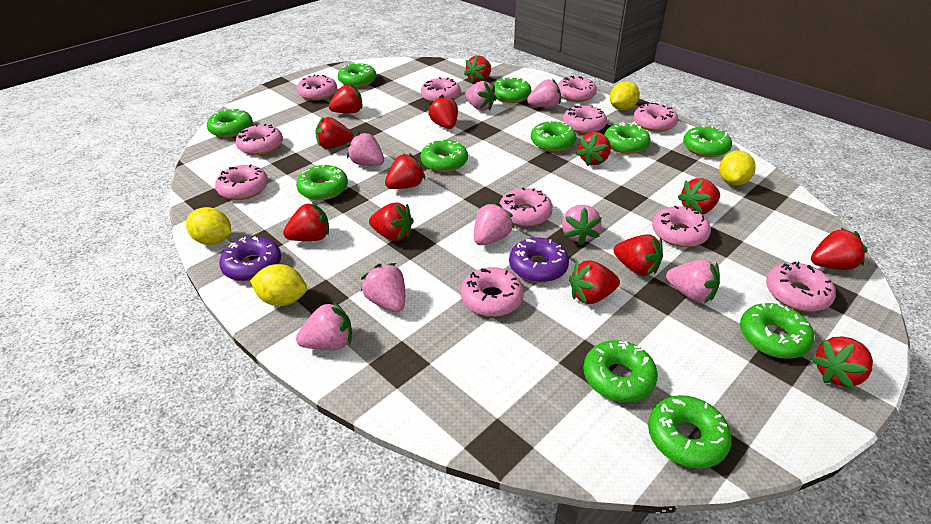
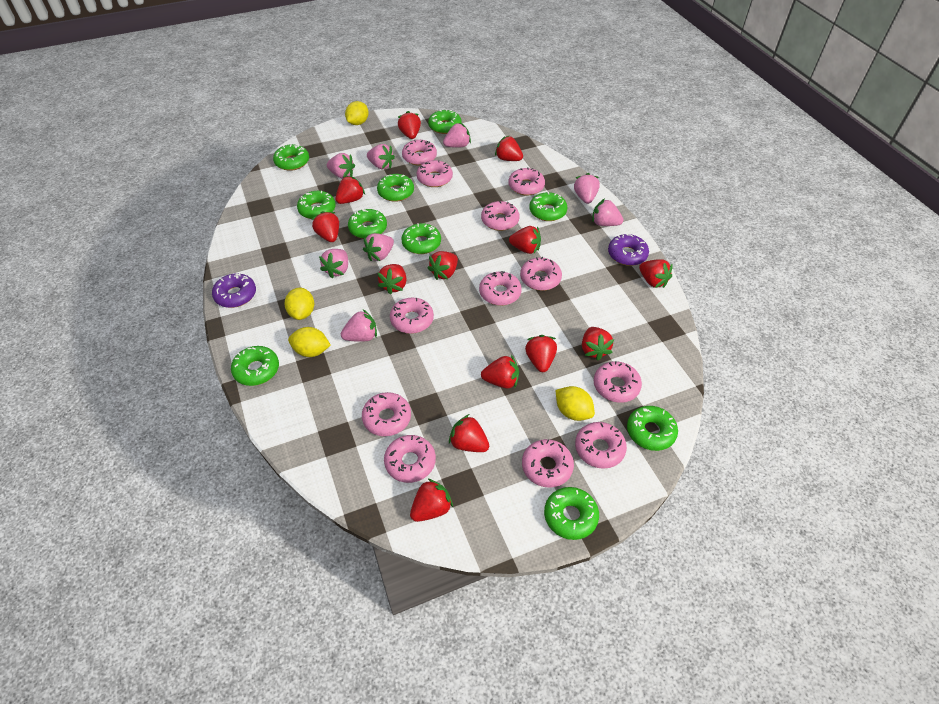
green donut: 11 -> 10
pink donut: 11 -> 12

